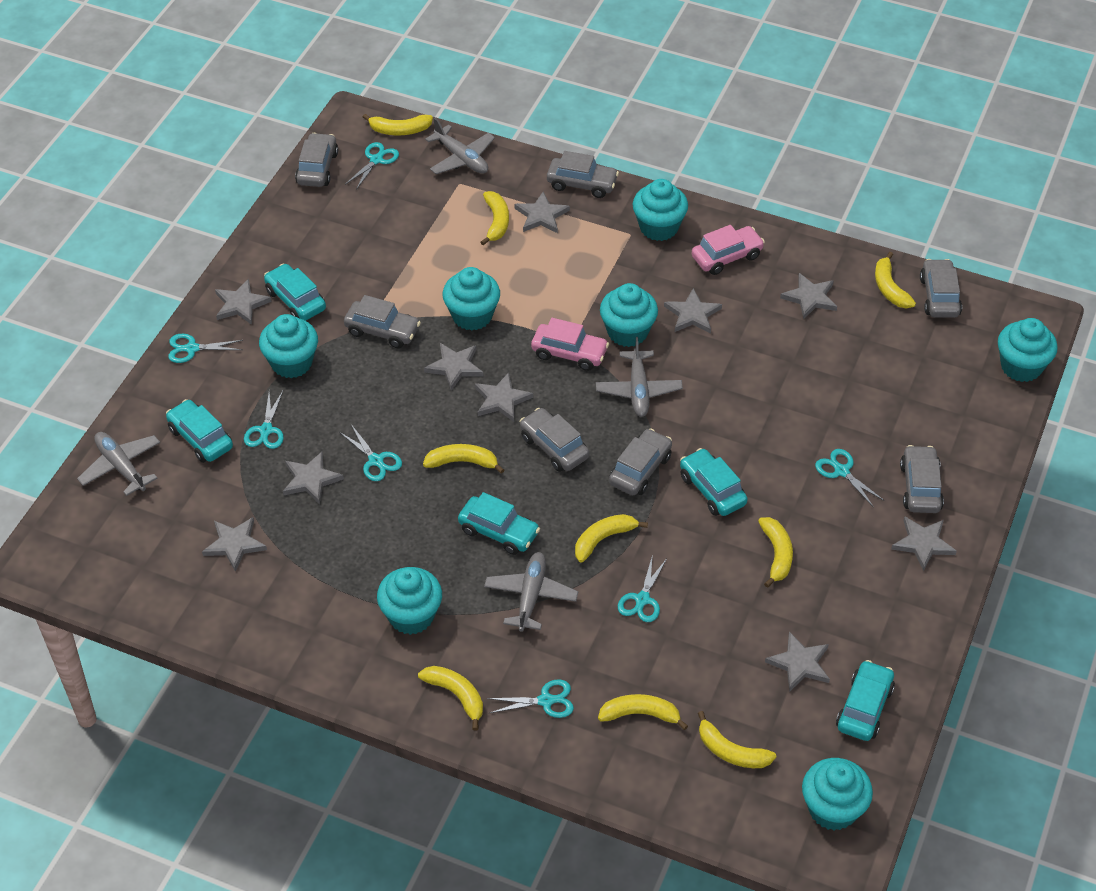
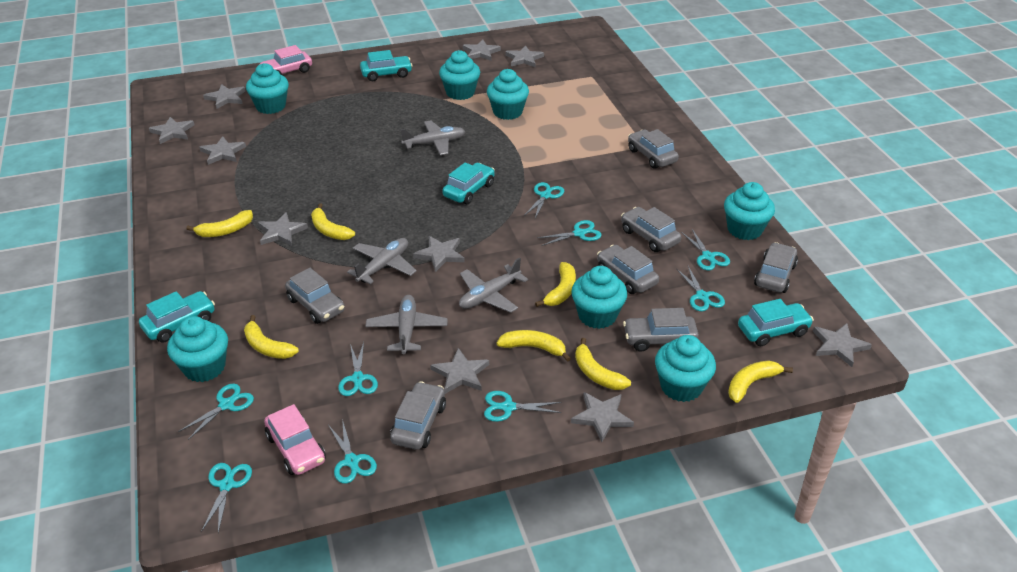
turquoise car: 5 -> 4
turquoise scissors: 7 -> 9
yellow banana: 9 -> 7

